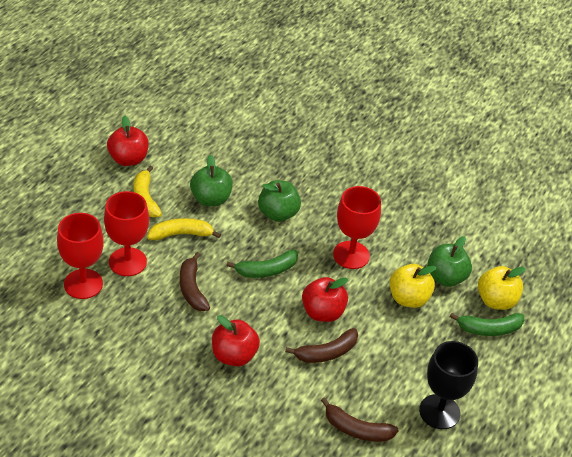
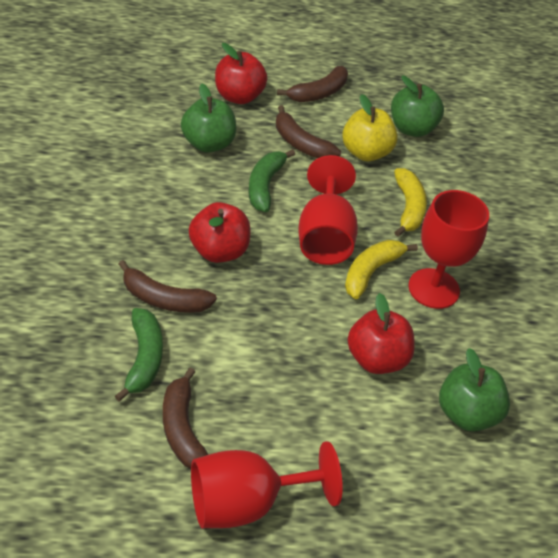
black goblet: 1 -> 0
brown banana: 3 -> 4
yellow apple: 2 -> 1

